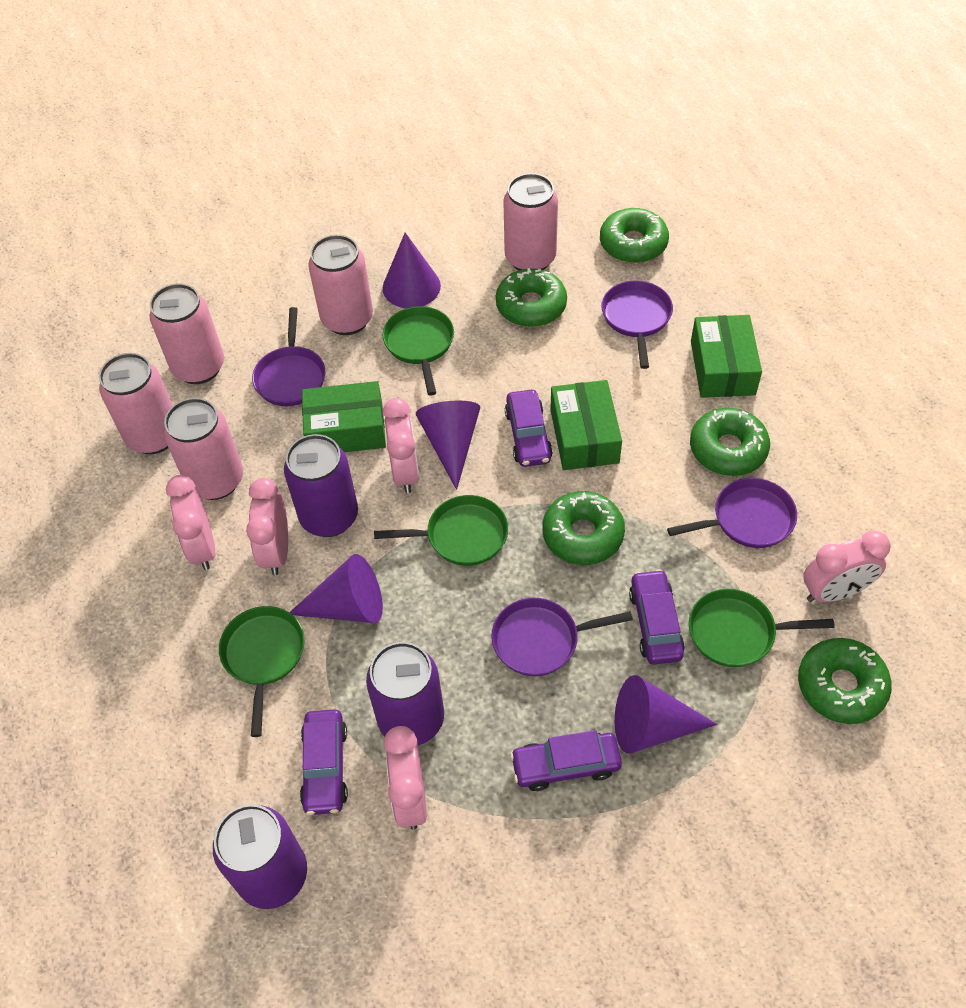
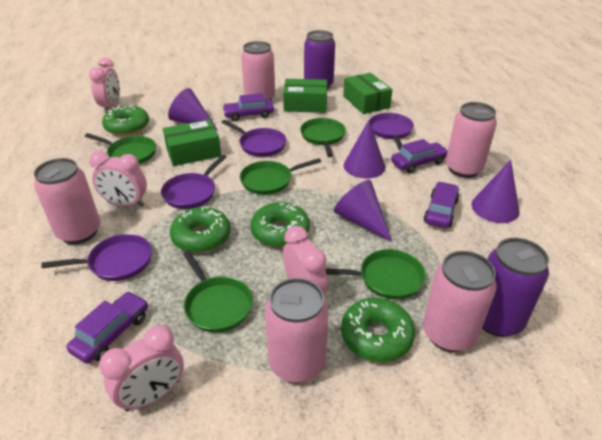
green donut: 5 -> 4
green pan: 4 -> 5
pink clock: 5 -> 4
purple can: 3 -> 2

